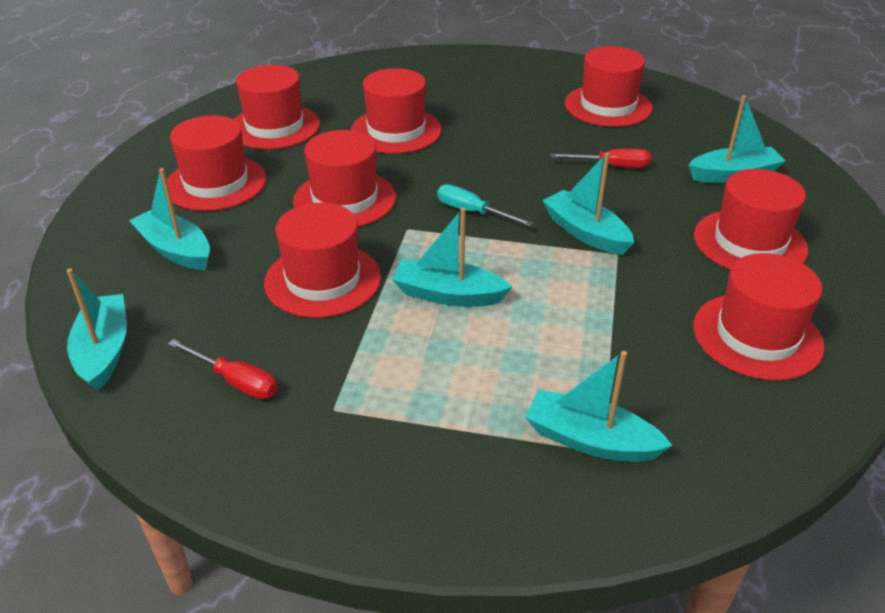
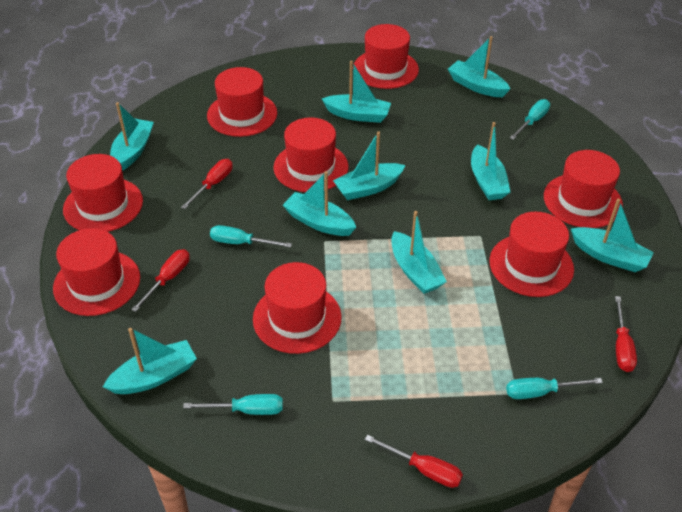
red screwdriver: 2 -> 4
turquoise boat: 6 -> 9
turquoise screwdriver: 1 -> 4

